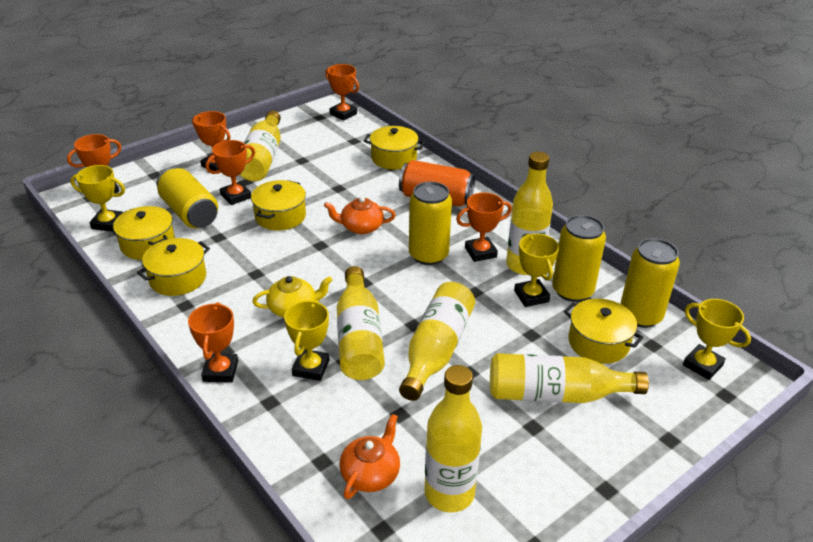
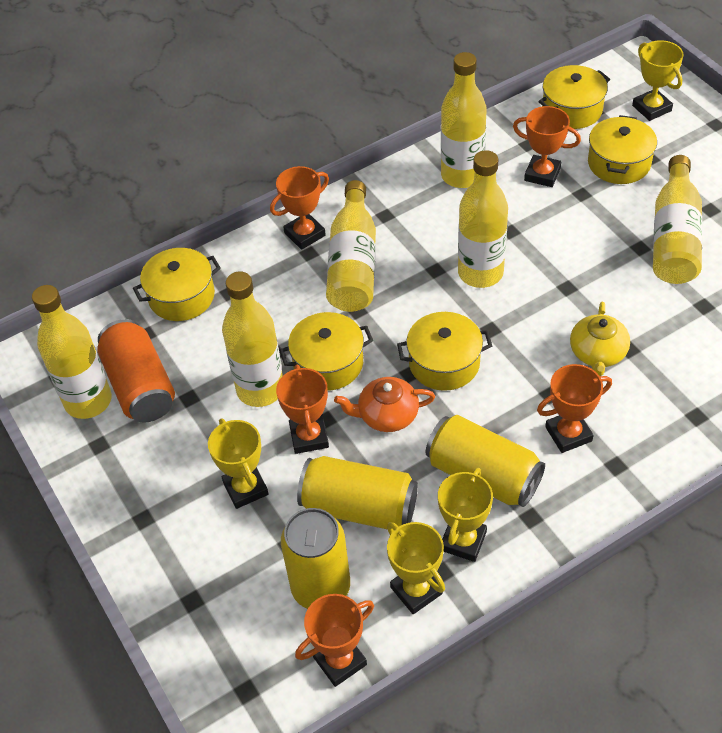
orange teapot: 2 -> 1
orange trophy: 6 -> 5
yellow can: 4 -> 3

